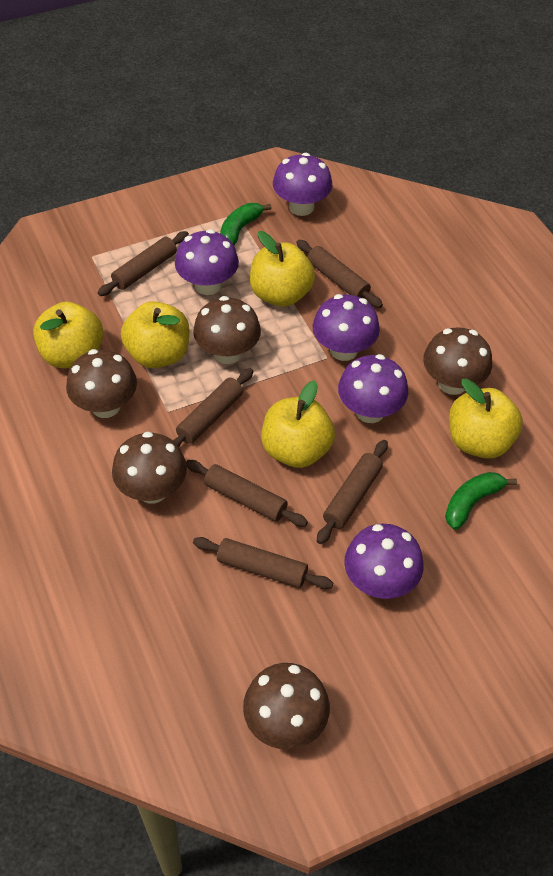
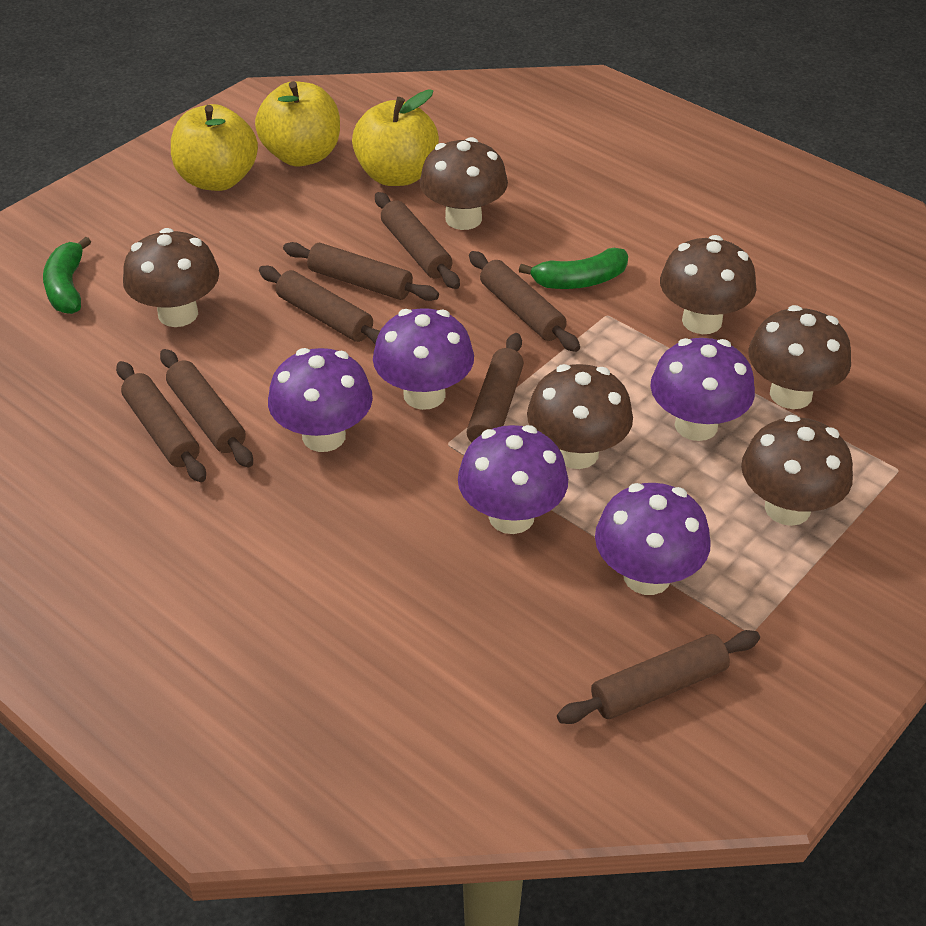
brown mushroom: 5 -> 6
brown rolling pin: 6 -> 8
yellow apple: 5 -> 3

